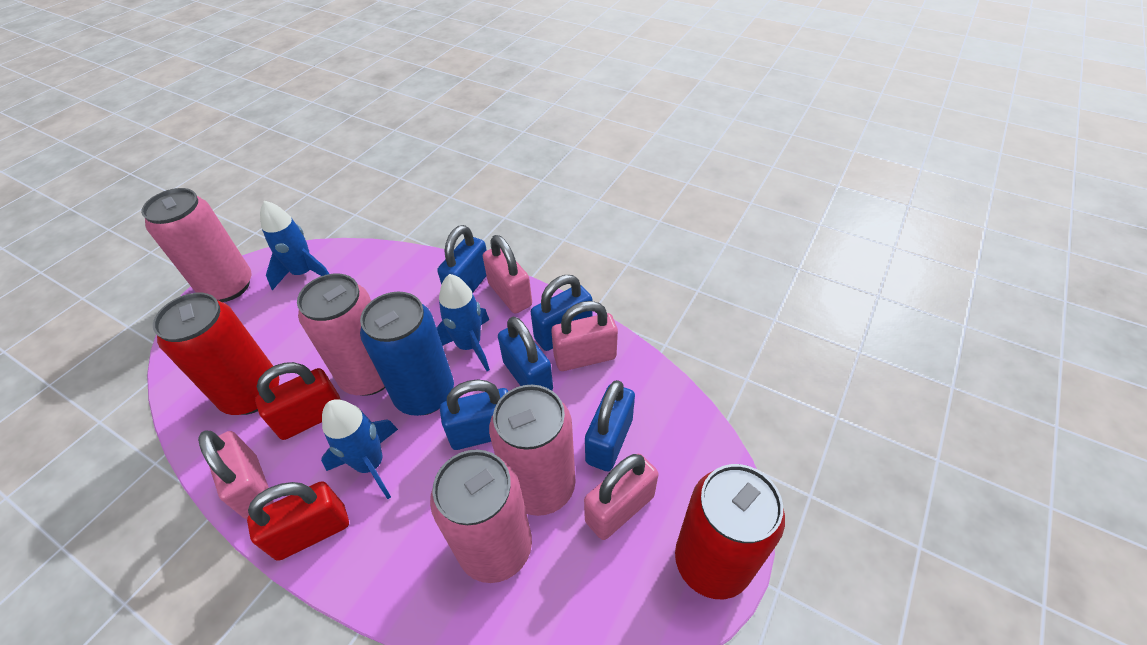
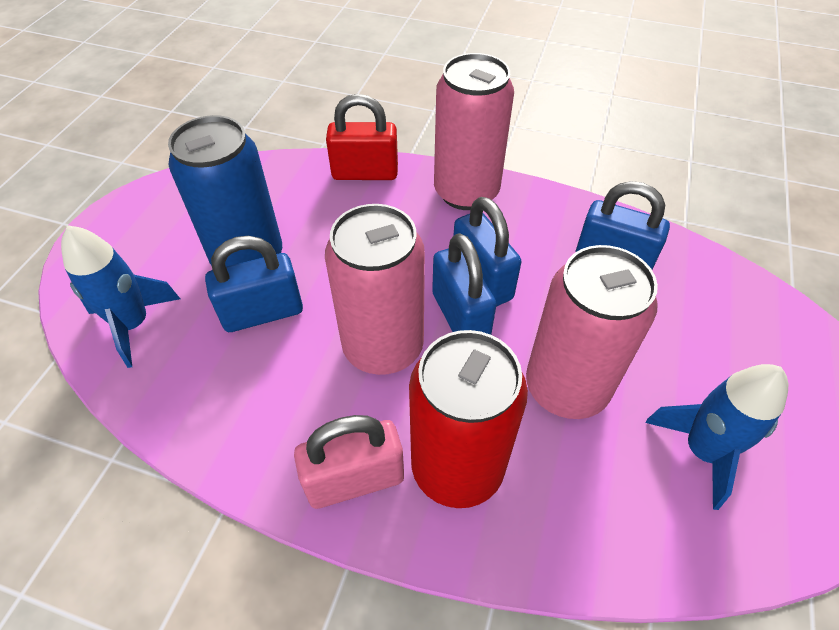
blue padlock: 5 -> 4
blue rocket: 3 -> 2
pink can: 4 -> 3
pink padlock: 4 -> 1
red can: 2 -> 1
red padlock: 2 -> 1

